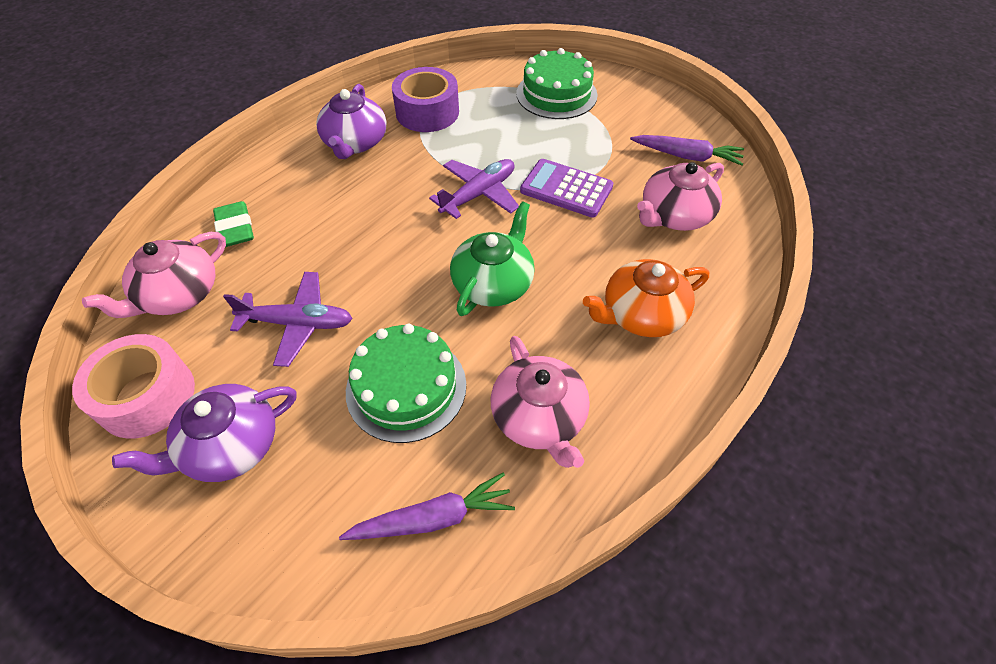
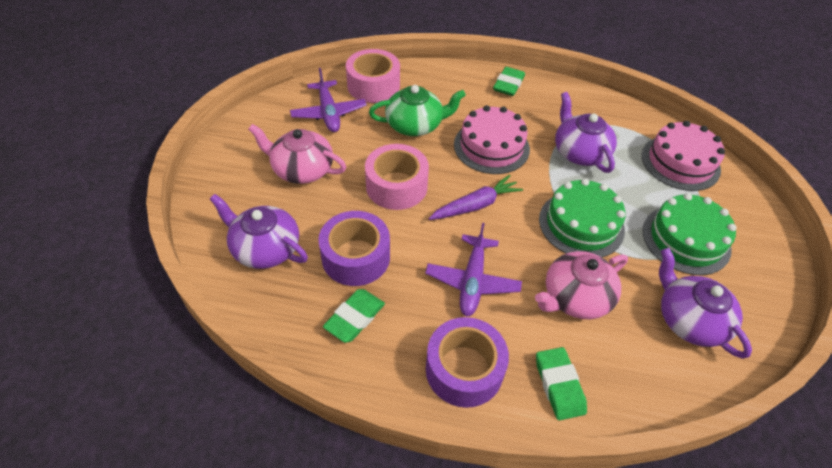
green eraser: 1 -> 3
orange teapot: 1 -> 0
pink cake: 0 -> 2
pink tape: 1 -> 2
pink teapot: 3 -> 2
purple calculator: 1 -> 0
purple carrot: 2 -> 1
purple tape: 1 -> 2
purple teapot: 2 -> 3

